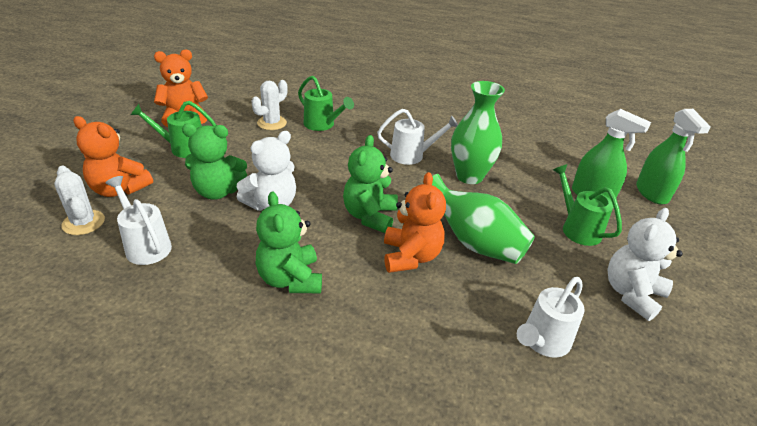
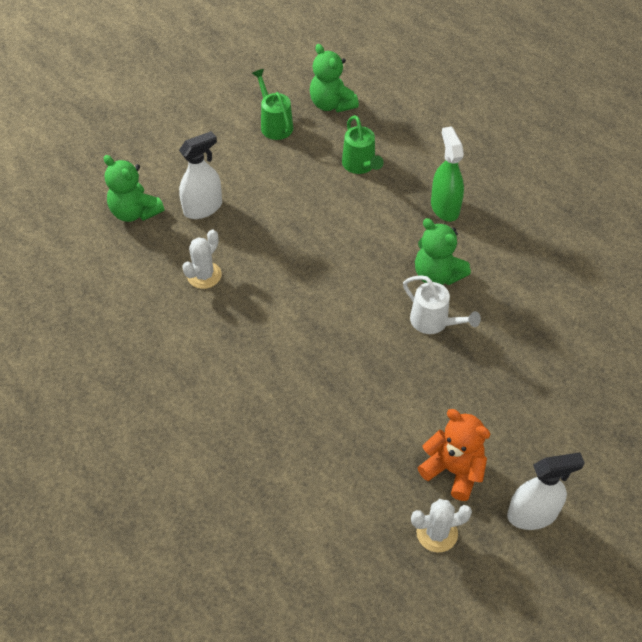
green spray bottle: 2 -> 1
green vase: 2 -> 0
green watering can: 3 -> 2
orange teddy bear: 3 -> 1
white spray bottle: 0 -> 2
white teddy bear: 2 -> 0
white watering can: 3 -> 1

